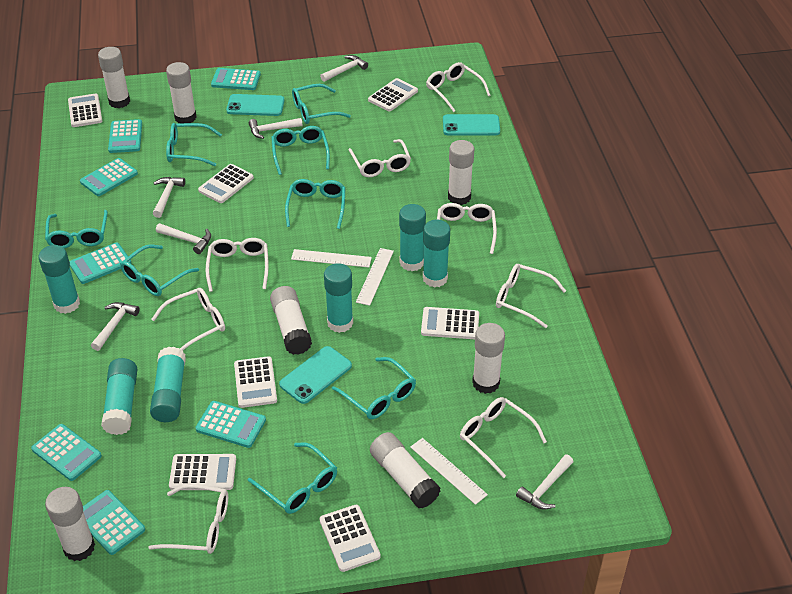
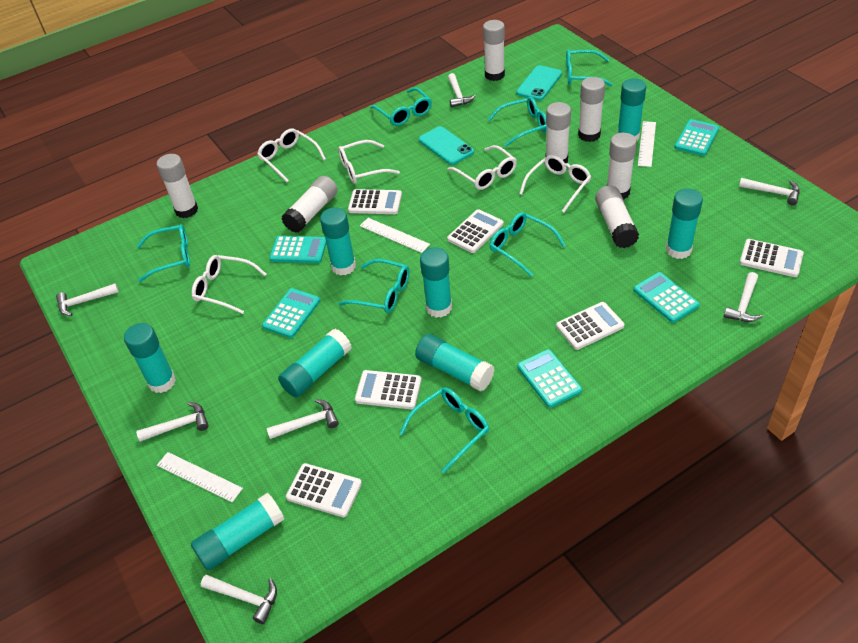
turquoise calculator: 7 -> 5
turquoise glasses: 8 -> 7
turquoise glue stick: 6 -> 8
turquoise phone: 3 -> 2
white calculator: 7 -> 6
white glasses: 8 -> 5
white hammer: 6 -> 7

